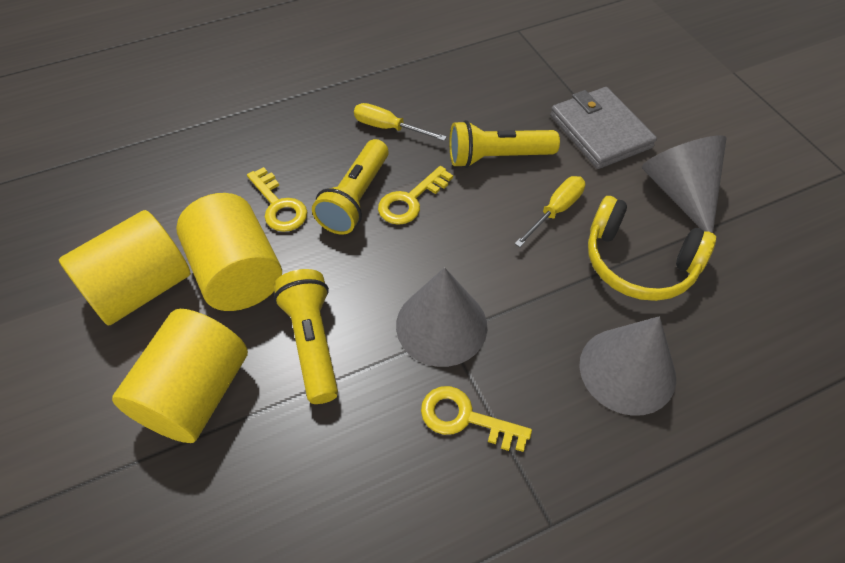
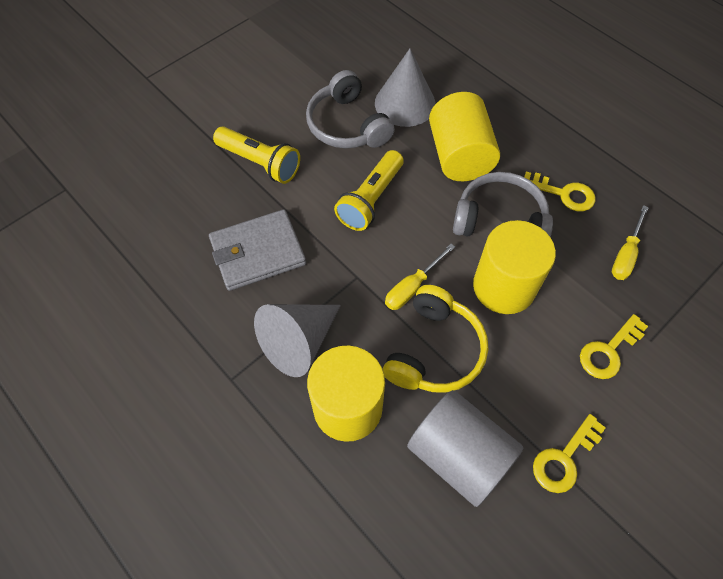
grey cone: 3 -> 2
grey cylinder: 0 -> 1
grey headphones: 0 -> 2
yellow flashlight: 3 -> 2

